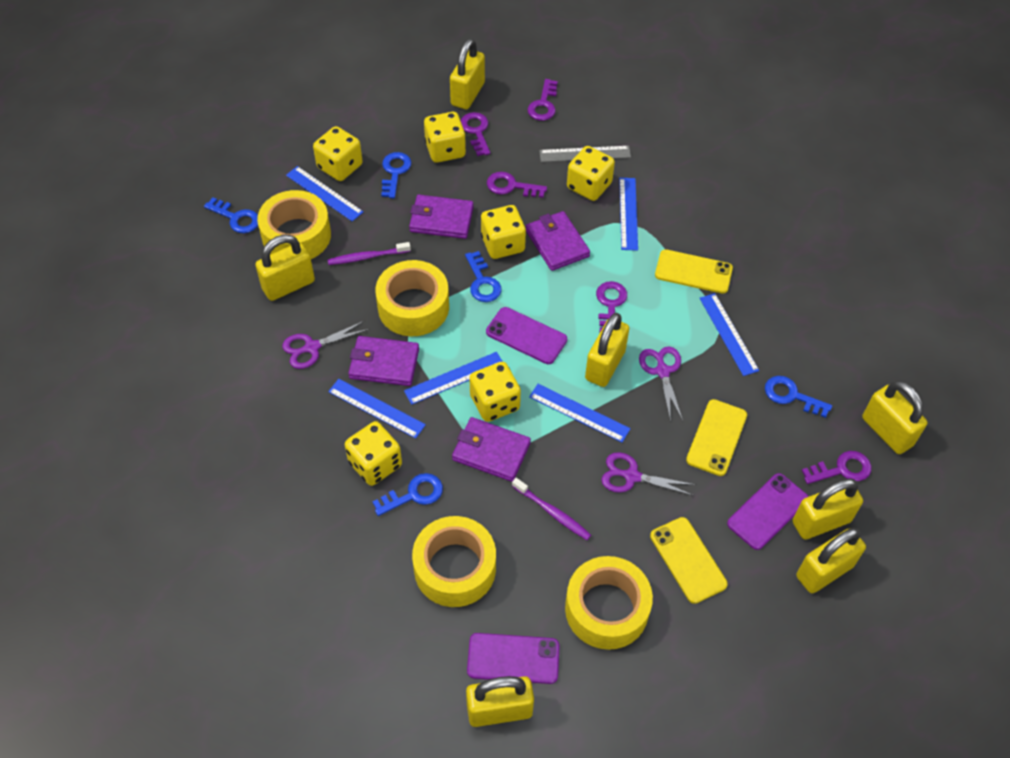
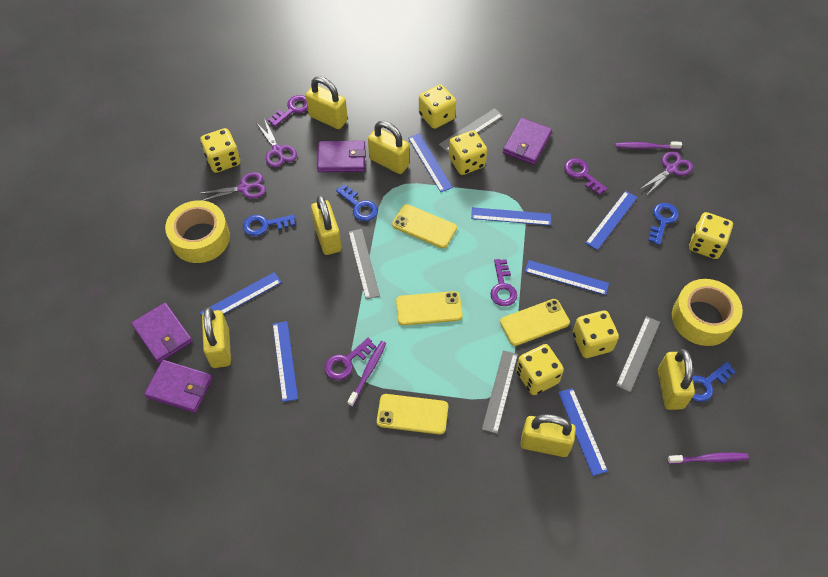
blue key: 5 -> 4
blue ruler: 6 -> 7
grey ruler: 1 -> 4
purple key: 5 -> 4
purple phone: 3 -> 0
purple toothbrush: 2 -> 3
yellow padlock: 7 -> 6
yellow phone: 3 -> 4
yellow tape: 4 -> 2

